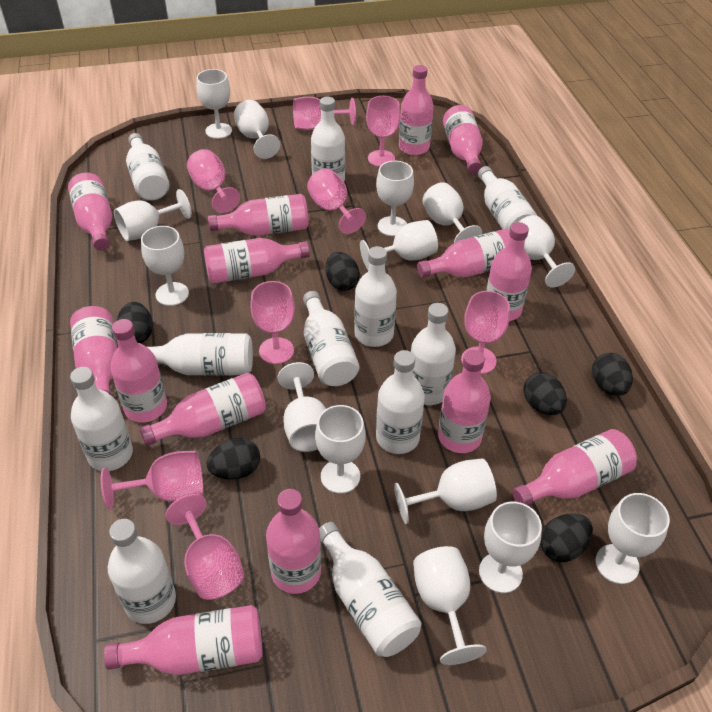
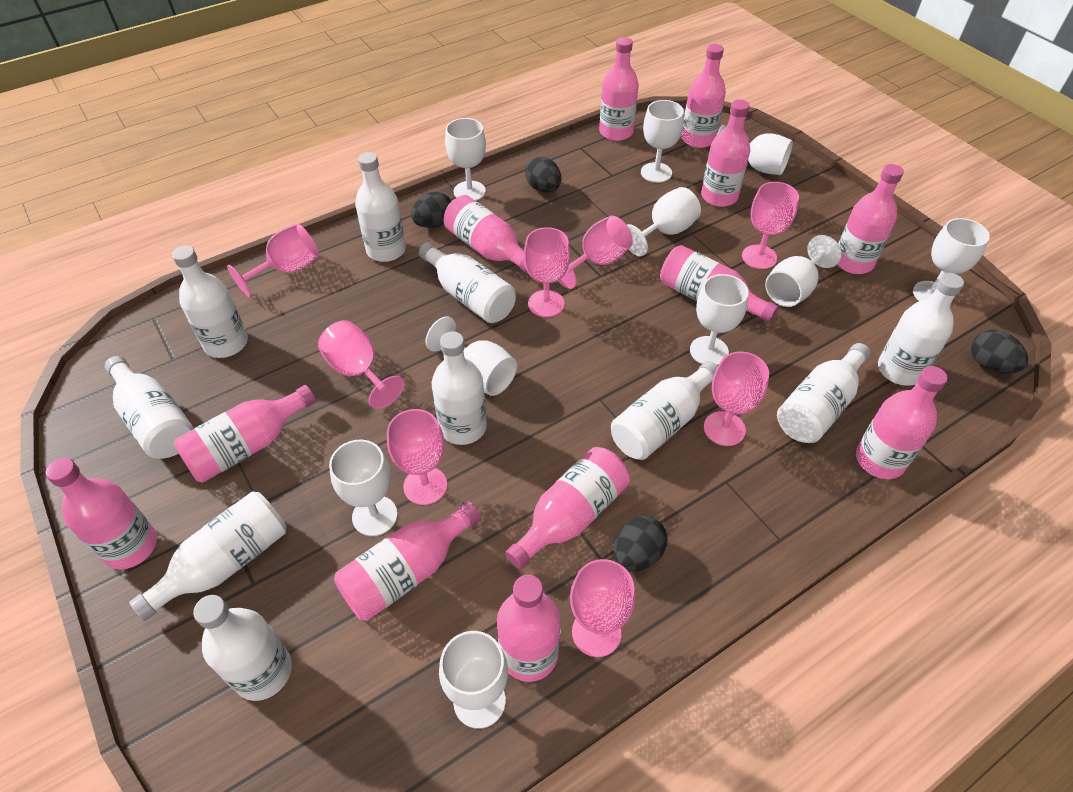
black egg: 6 -> 4
pink bottle: 14 -> 12
white bottle: 11 -> 10
white goblet: 14 -> 10

